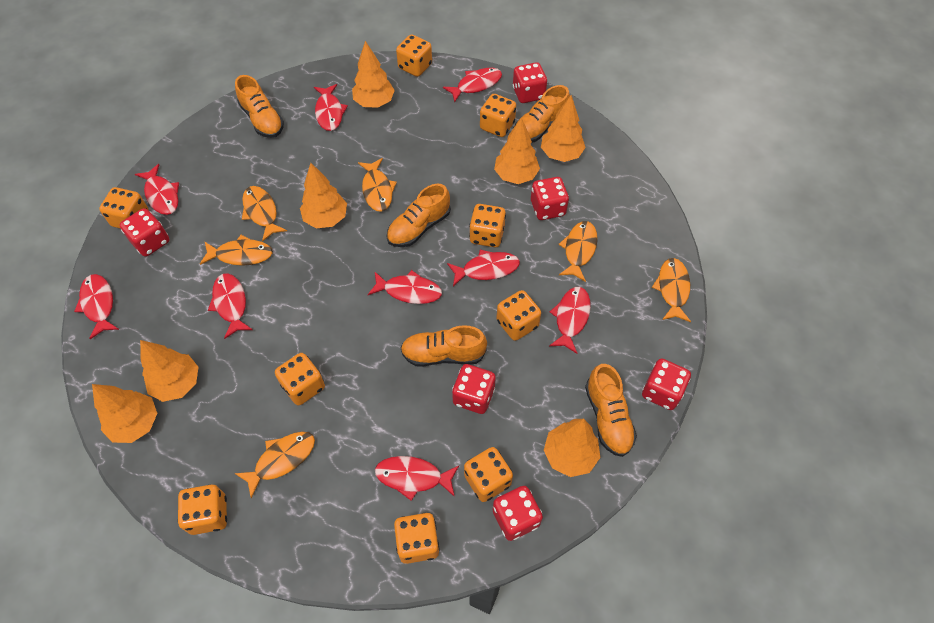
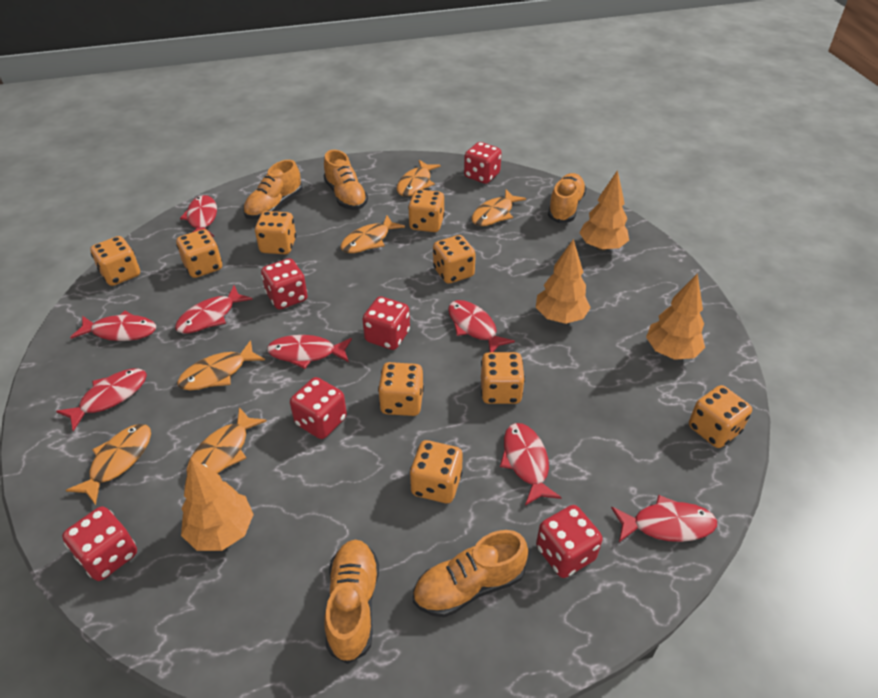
orange tree: 7 -> 4
red fish: 9 -> 8

